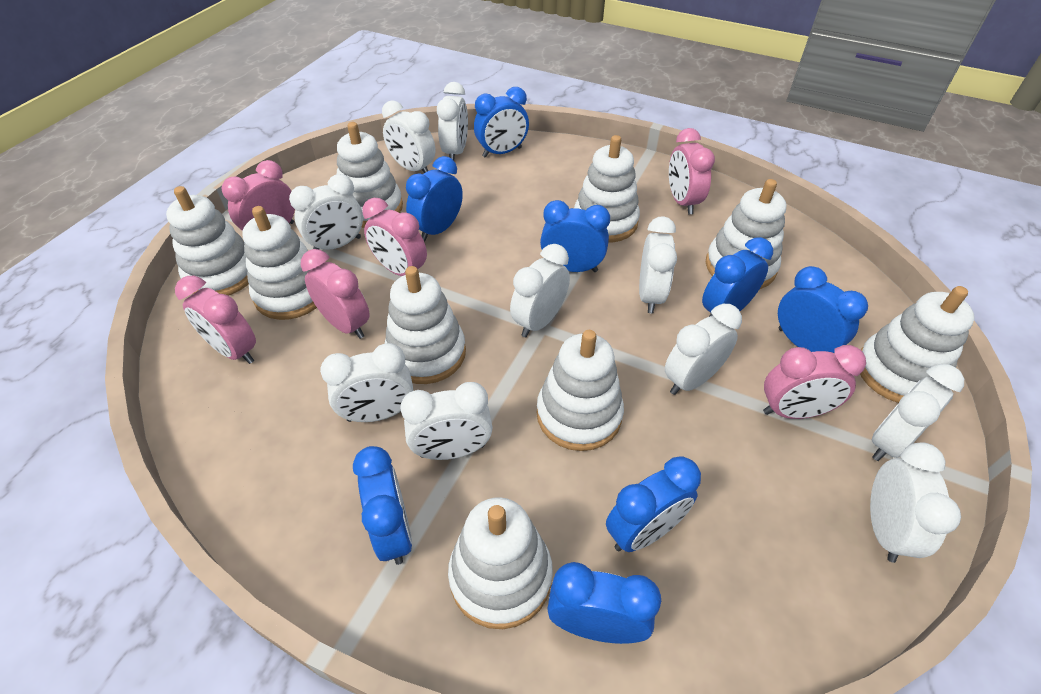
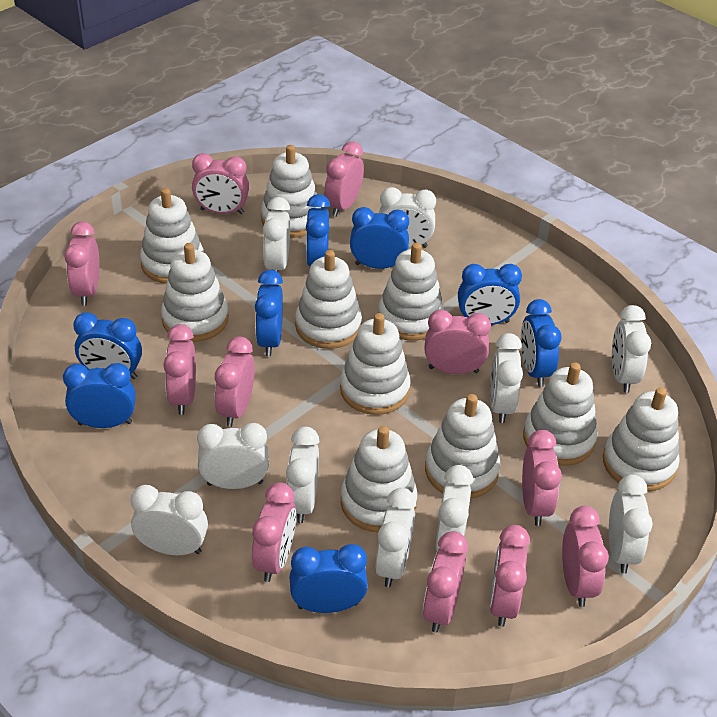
pink clock: 6 -> 11
white stacking toy: 9 -> 10

